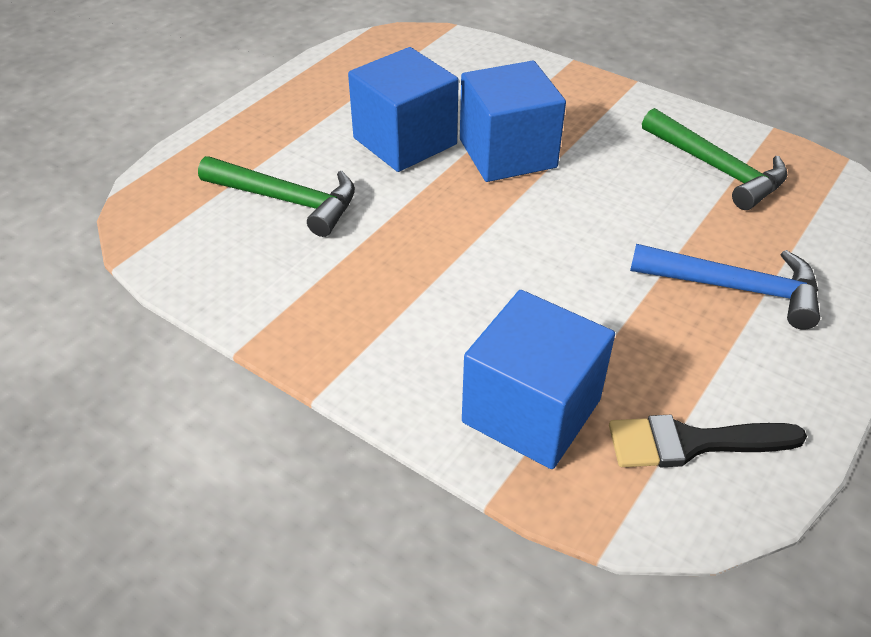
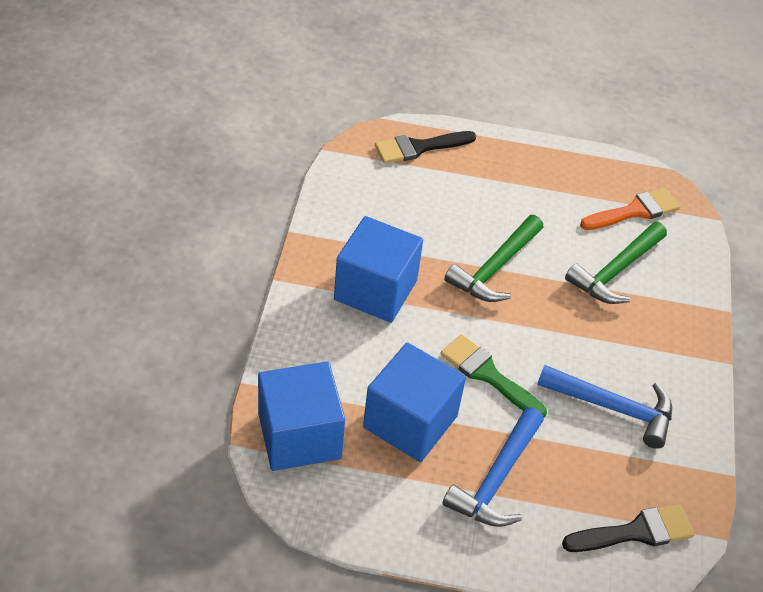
black brush: 1 -> 2
blue hammer: 1 -> 2
green brush: 0 -> 1
orange brush: 0 -> 1

